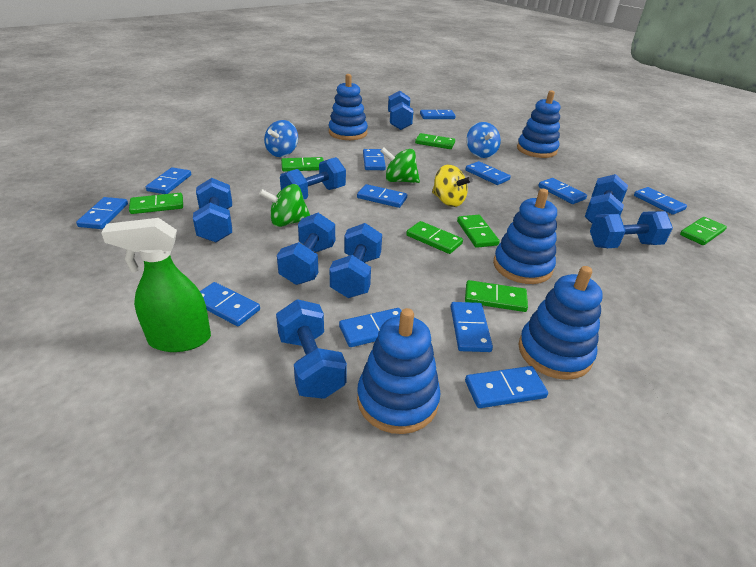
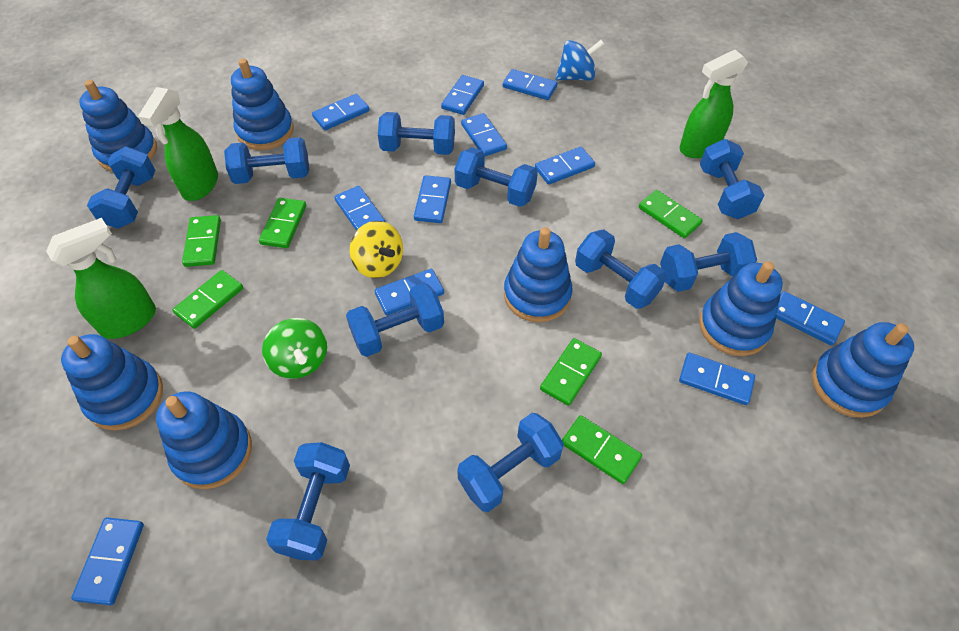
blue domino: 12 -> 11
blue dumbbell: 8 -> 10
blue spinning top: 2 -> 1
blue stacking toy: 5 -> 7
green domino: 7 -> 6
green spinning top: 2 -> 1
green spray bottle: 1 -> 3

